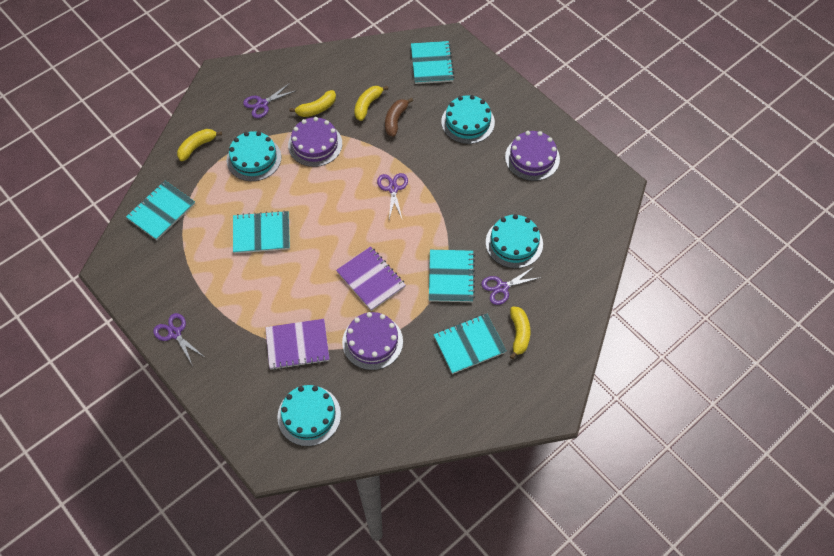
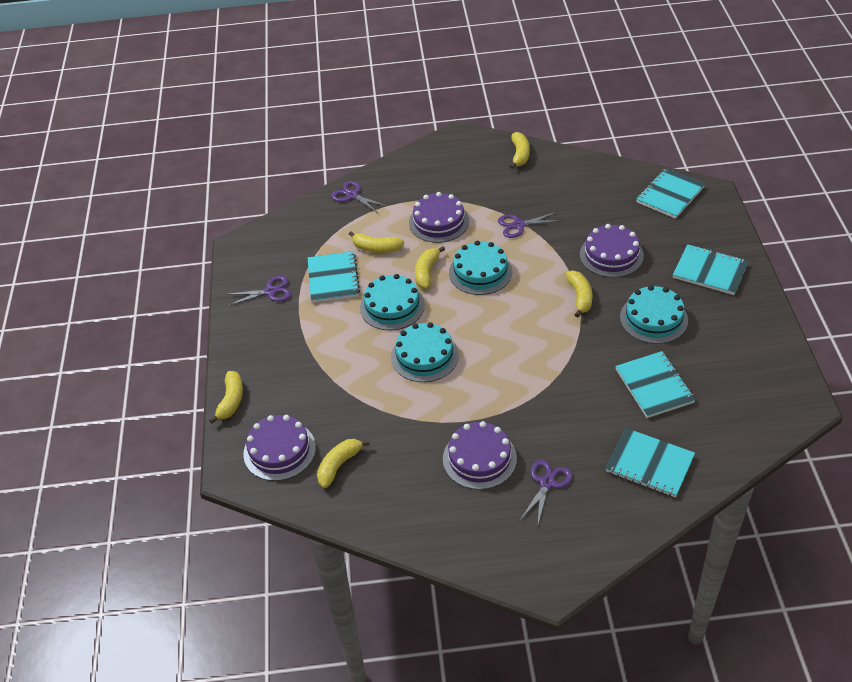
brown banana: 1 -> 0
purple cake: 3 -> 4
purple notebook: 2 -> 0
yellow banana: 4 -> 6

